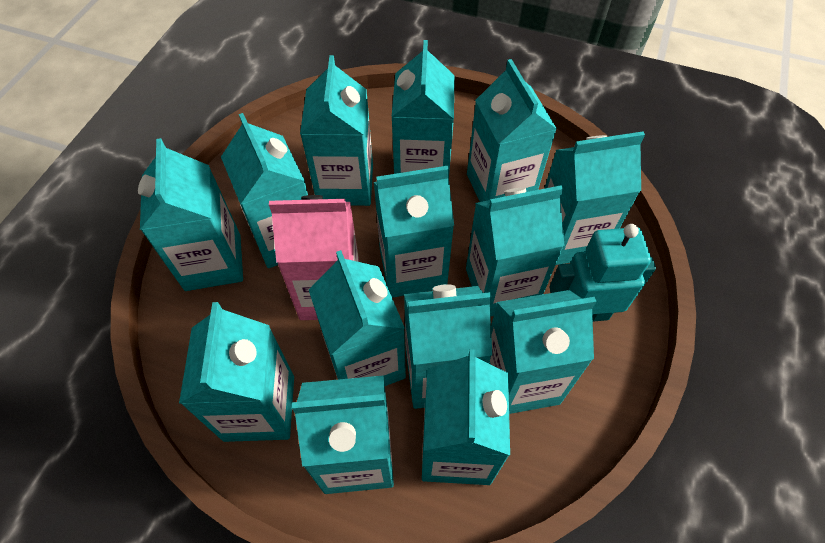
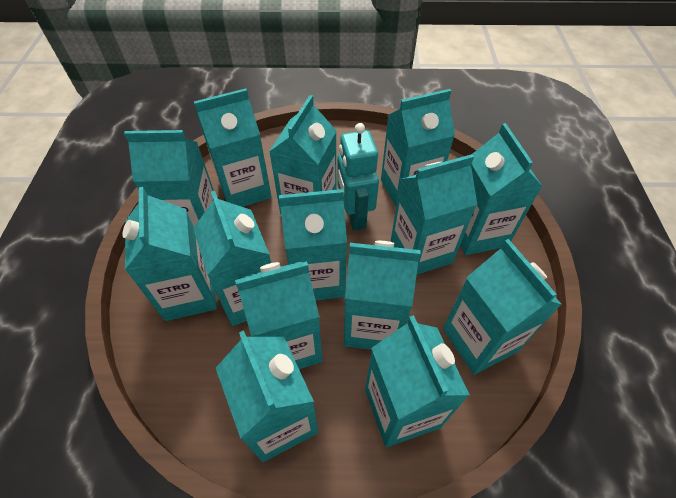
pink carton: 1 -> 0

